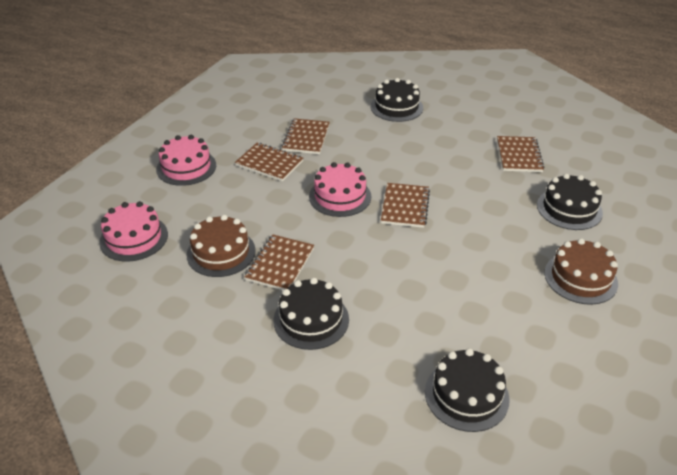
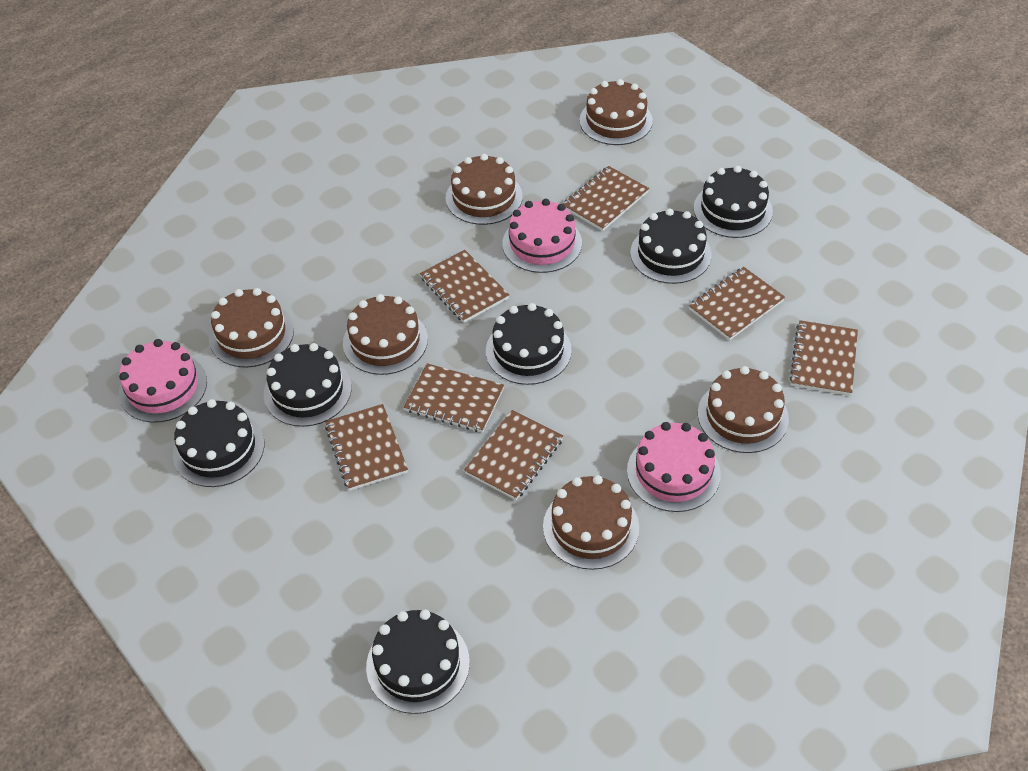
black cake: 4 -> 6
brown cake: 2 -> 6
brown notebook: 5 -> 7

